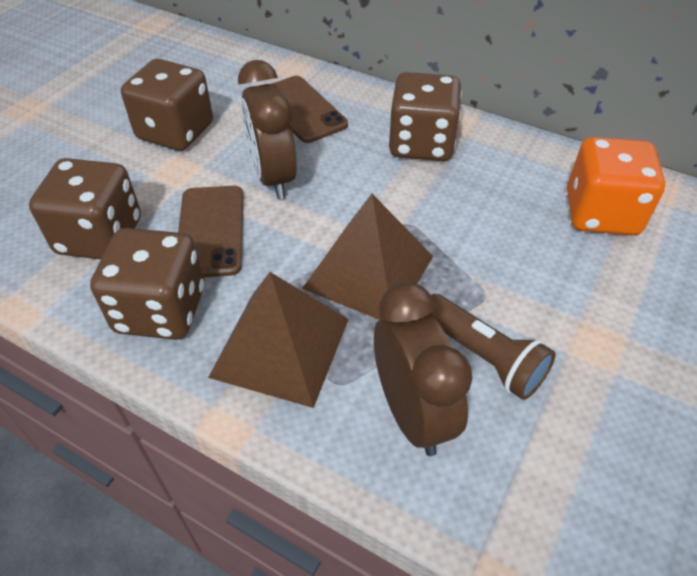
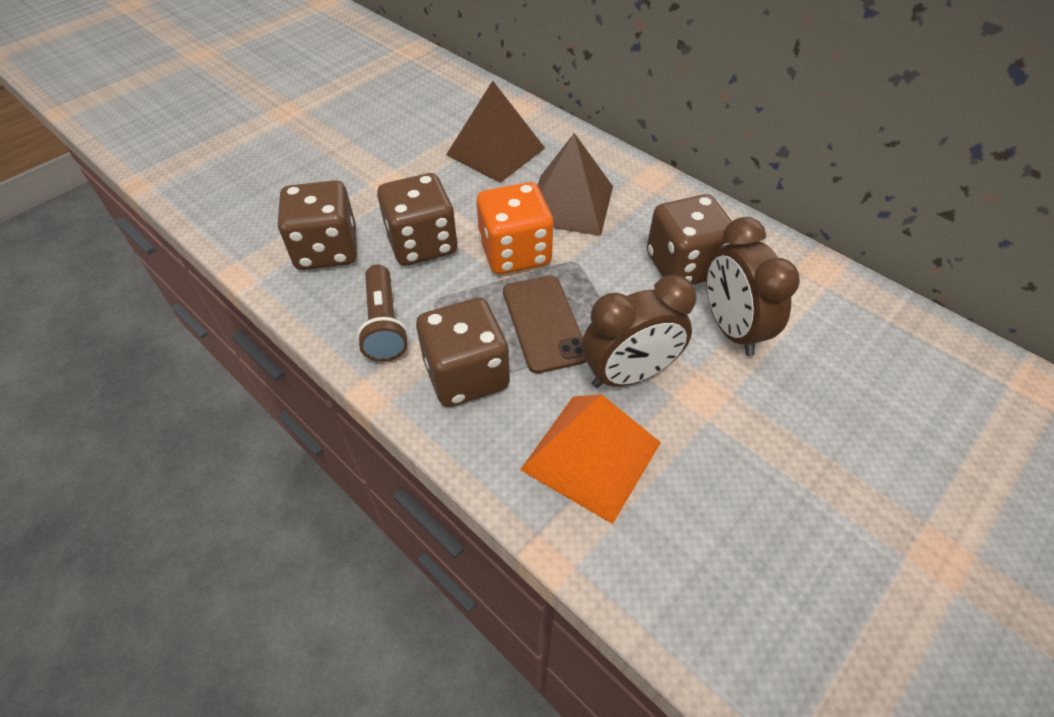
brown phone: 2 -> 1
orange pyramid: 0 -> 1

